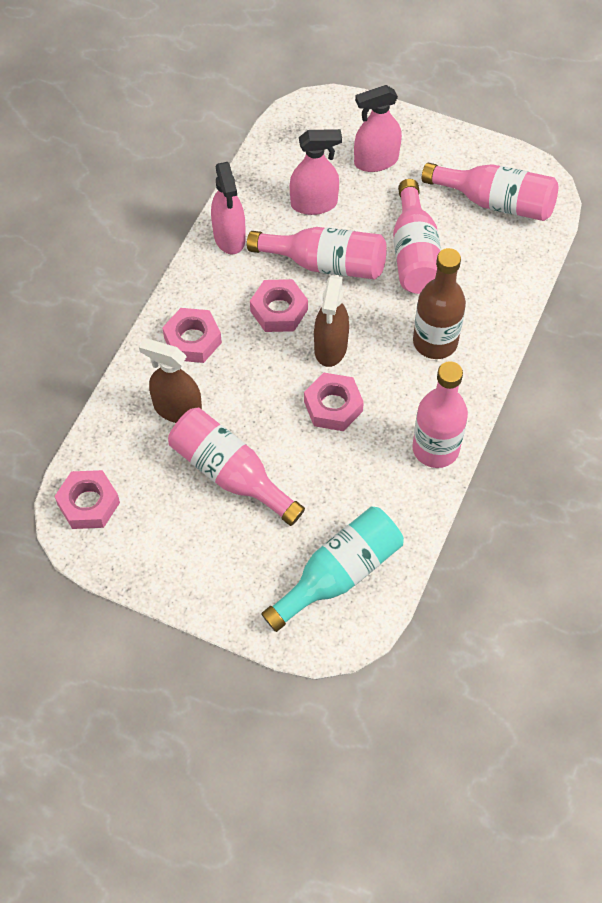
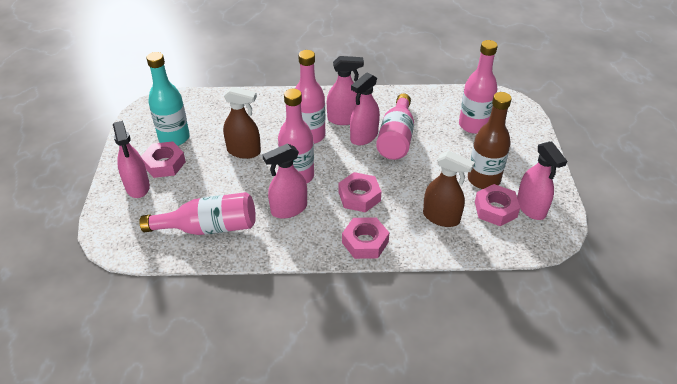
pink spray bottle: 3 -> 5

